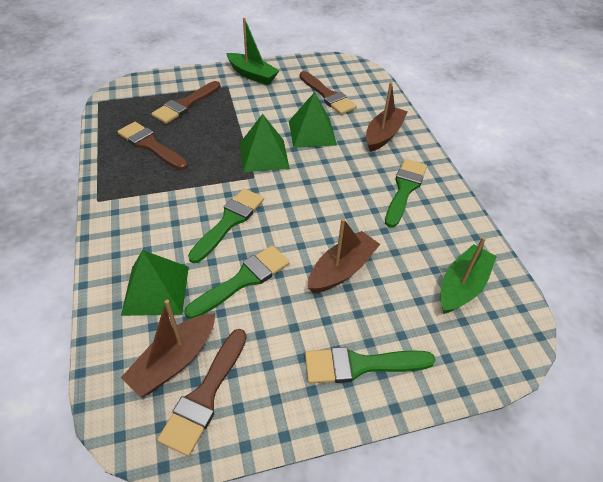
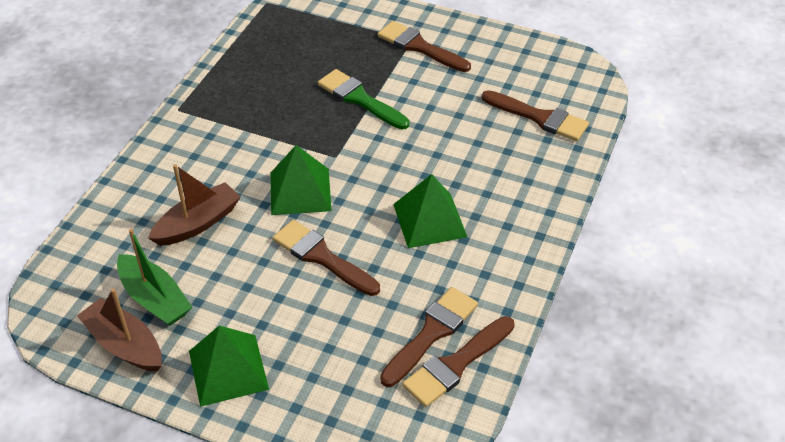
brown boat: 3 -> 2
brown brush: 4 -> 5
green boat: 2 -> 1
green brush: 4 -> 1

